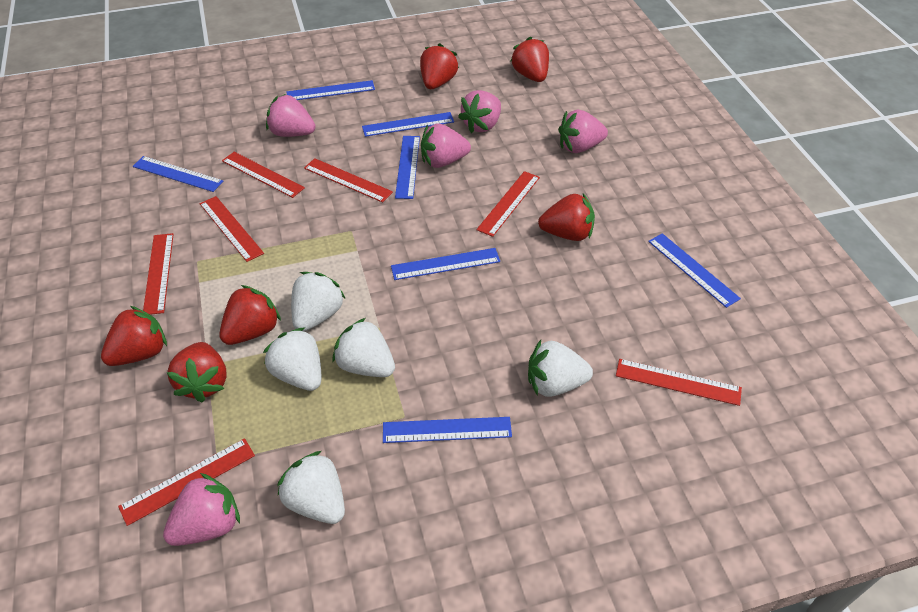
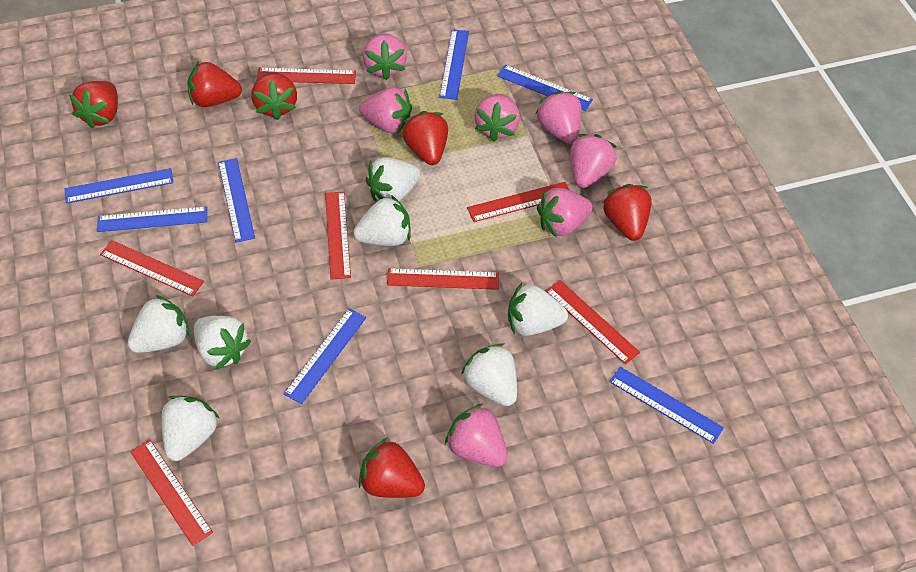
pink strawberry: 5 -> 7
white strawberry: 5 -> 7

